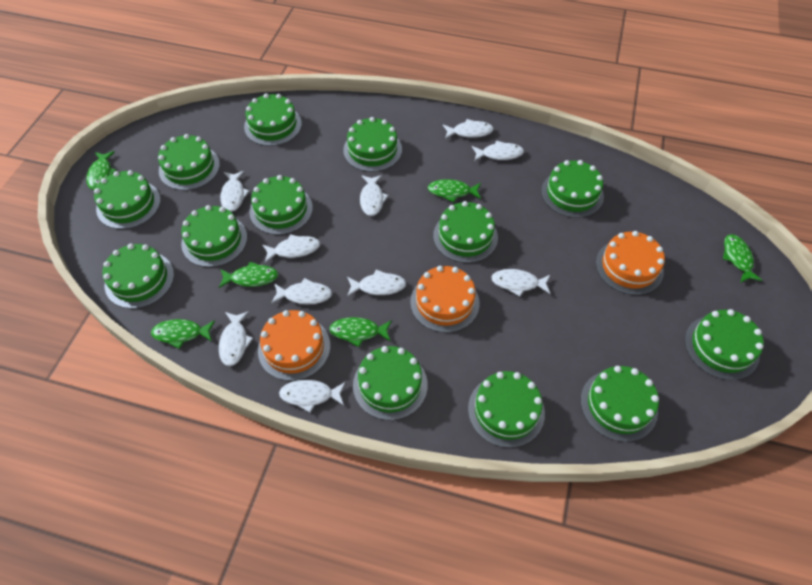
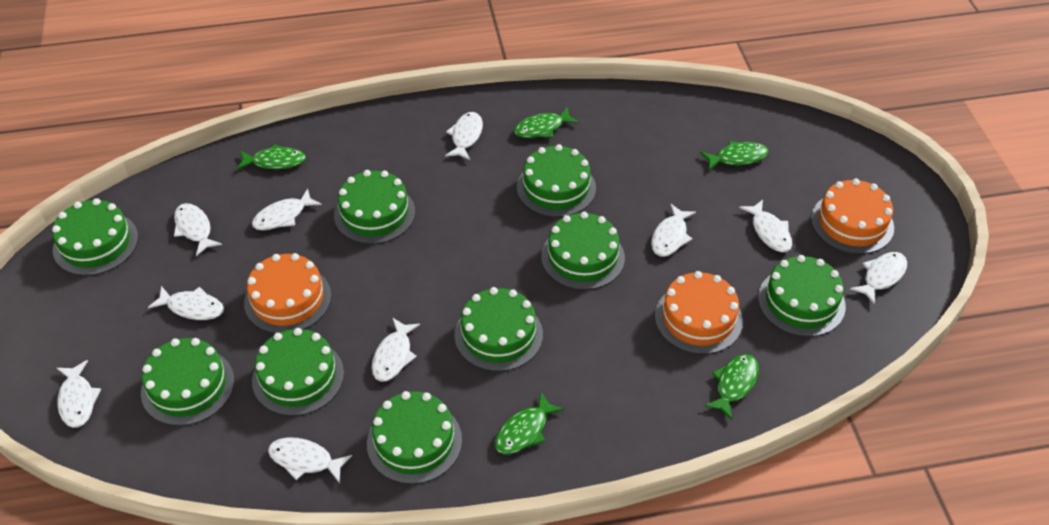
green cake: 13 -> 9
green fish: 6 -> 5

